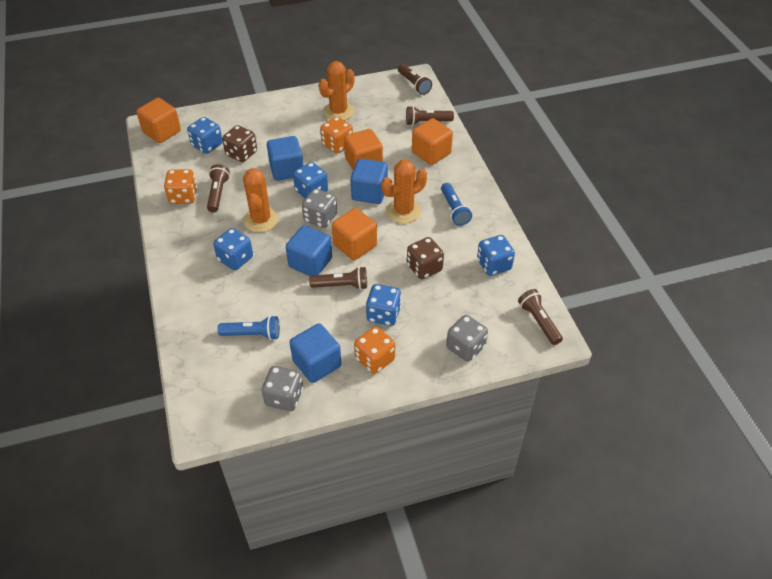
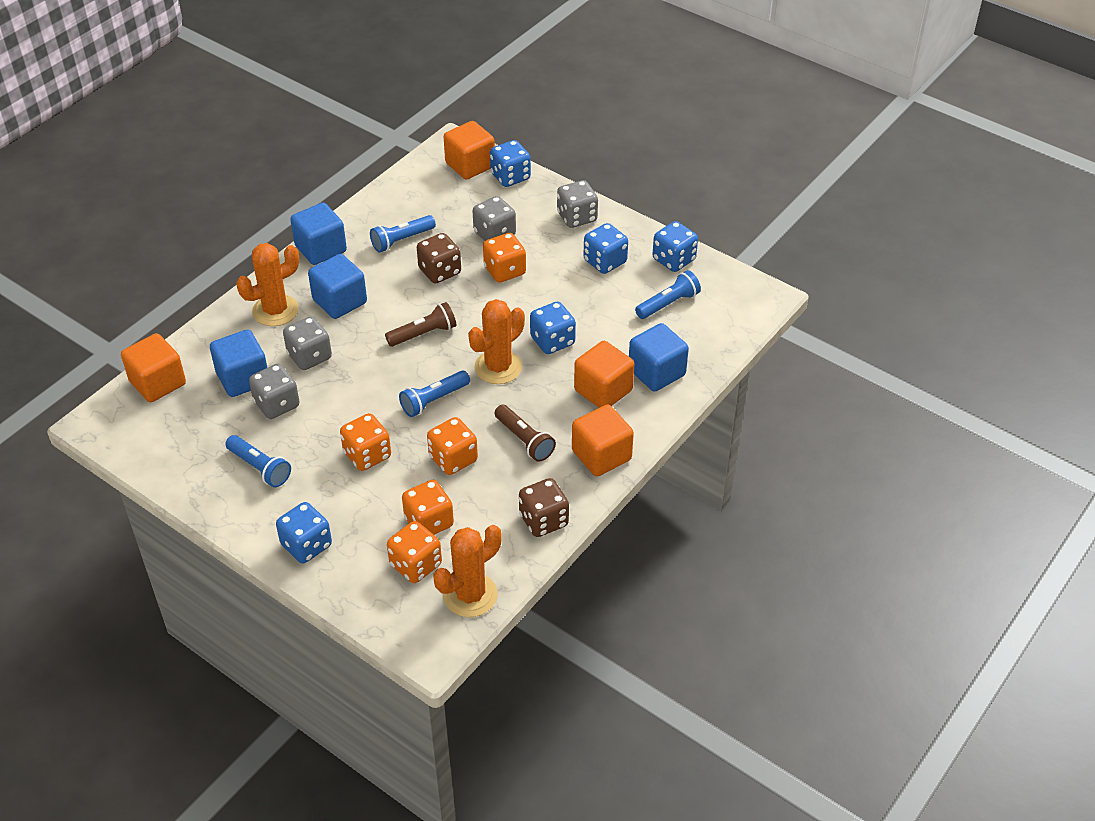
blue flashlight: 2 -> 4
brown flashlight: 5 -> 2
grey dice: 3 -> 4
orange dice: 3 -> 5

